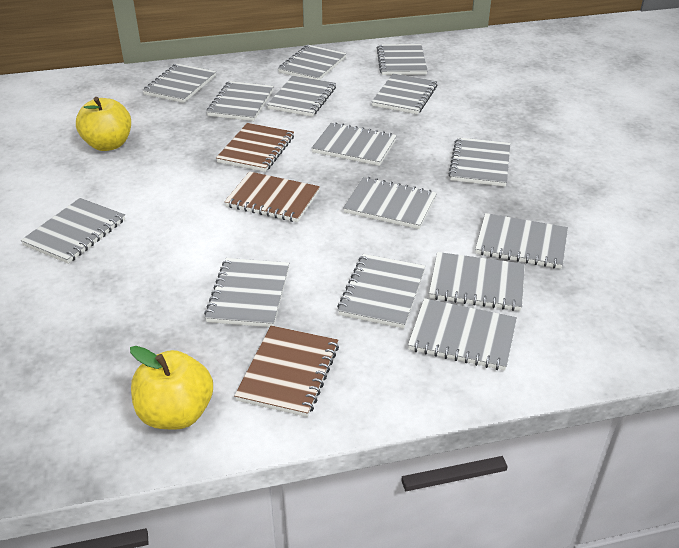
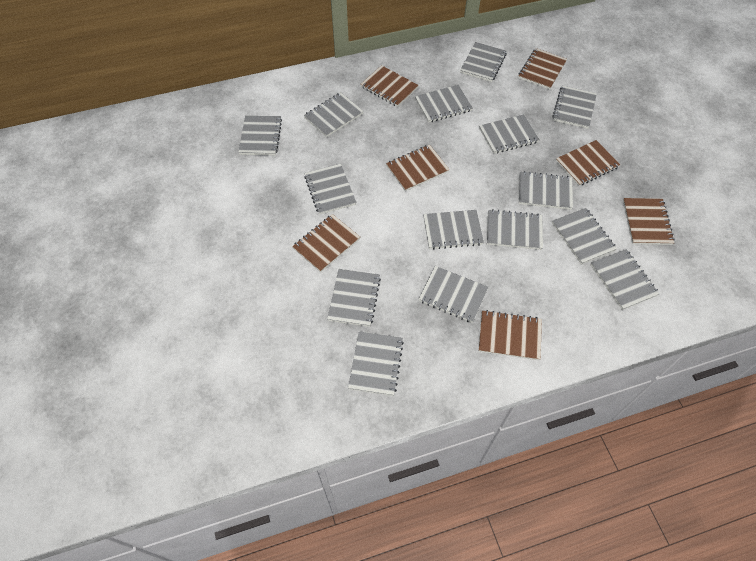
brown notebook: 3 -> 7
yellow apple: 2 -> 0

